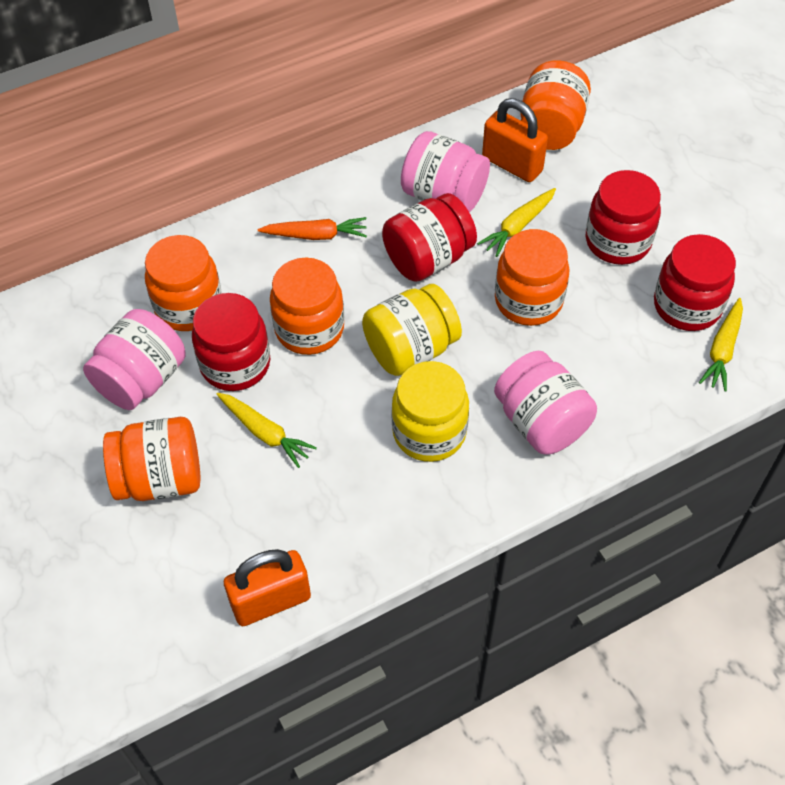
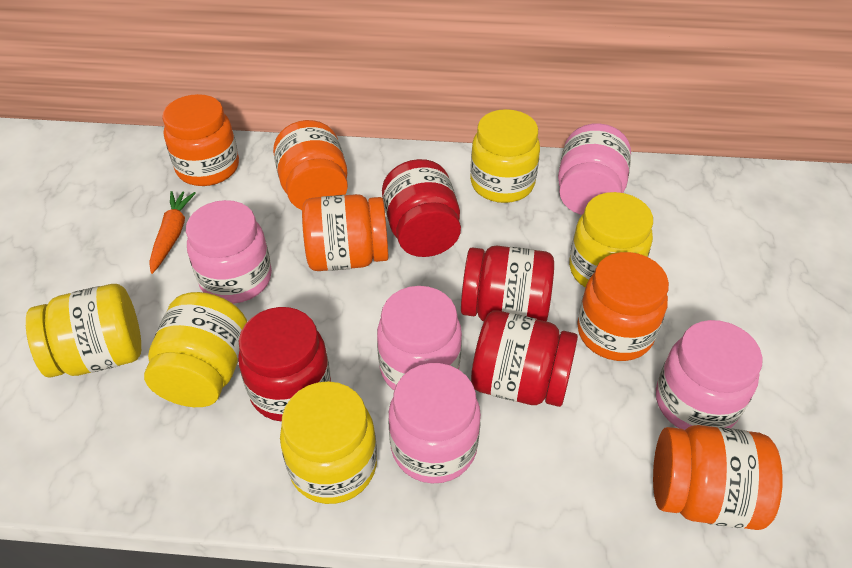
orange padlock: 2 -> 0
pink jar: 3 -> 5
yellow carrot: 3 -> 0
yellow jar: 2 -> 5

